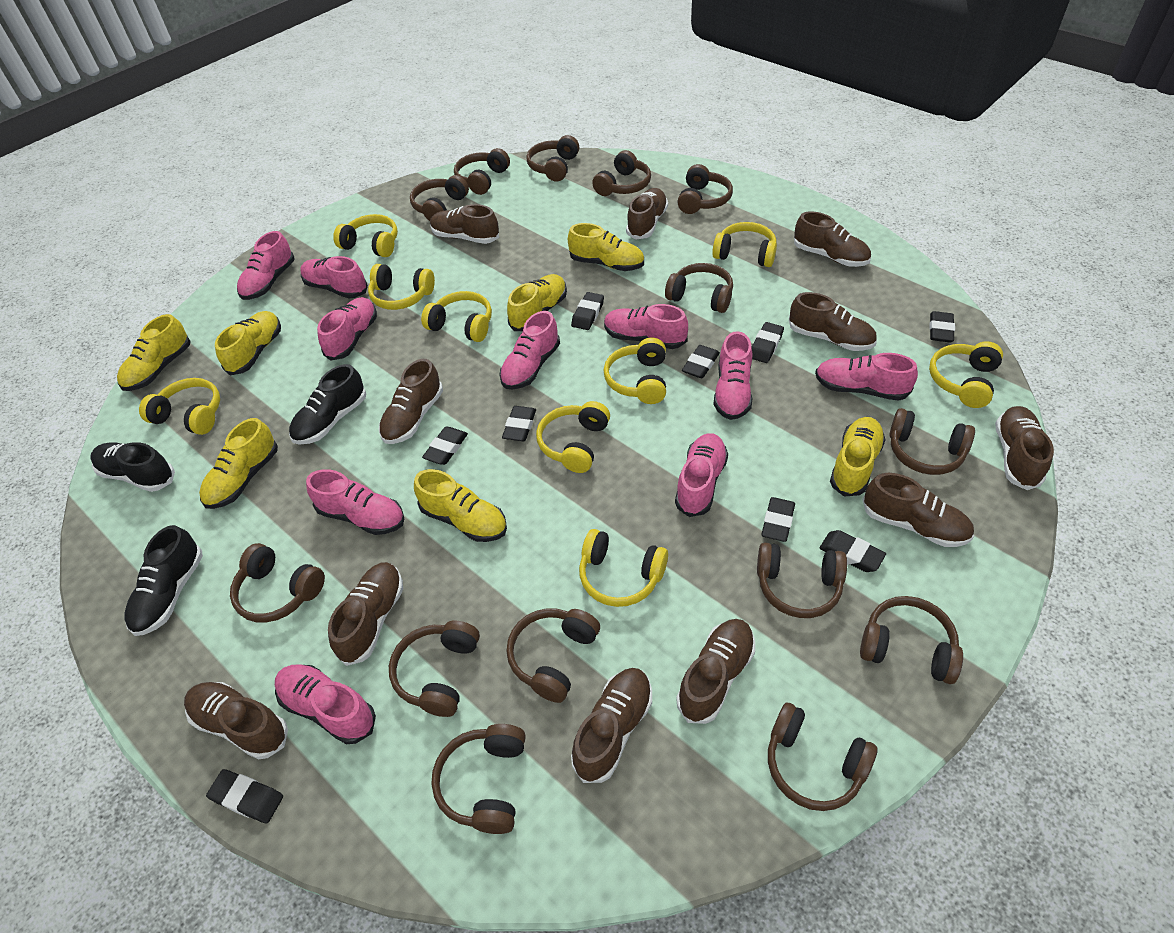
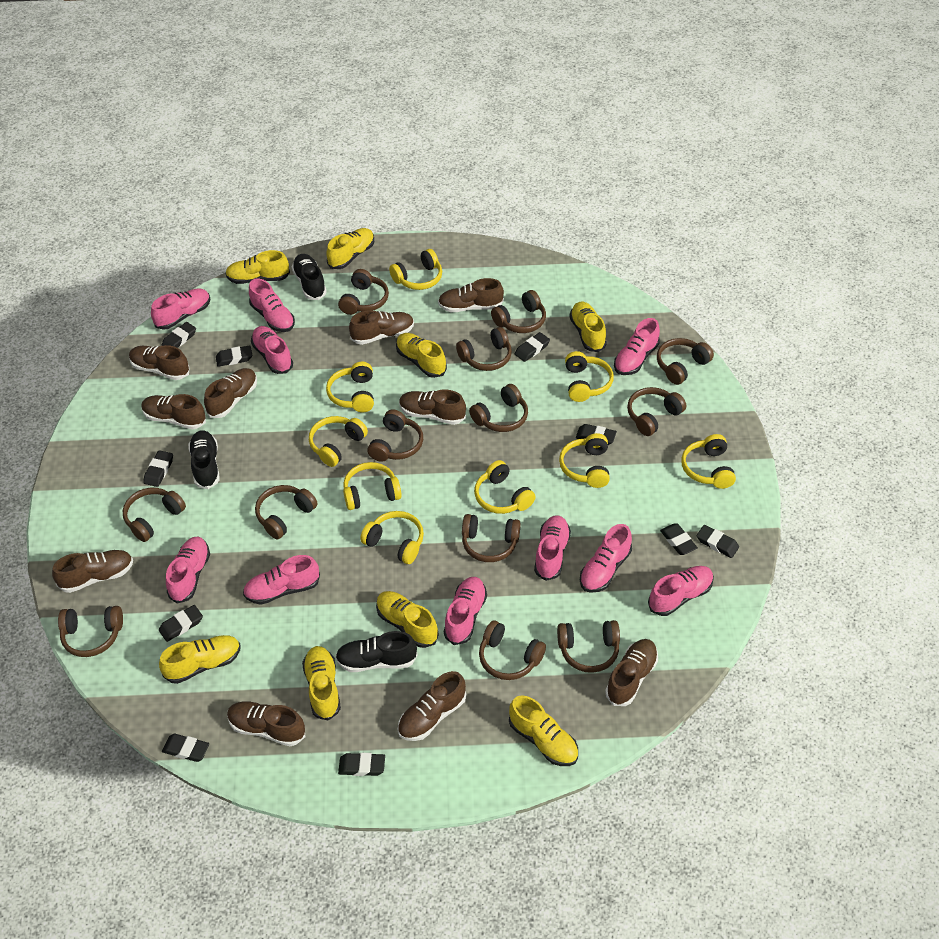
black eraser: 9 -> 10
brown headphones: 14 -> 13
brown shoe: 11 -> 10
yellow shoe: 7 -> 8

